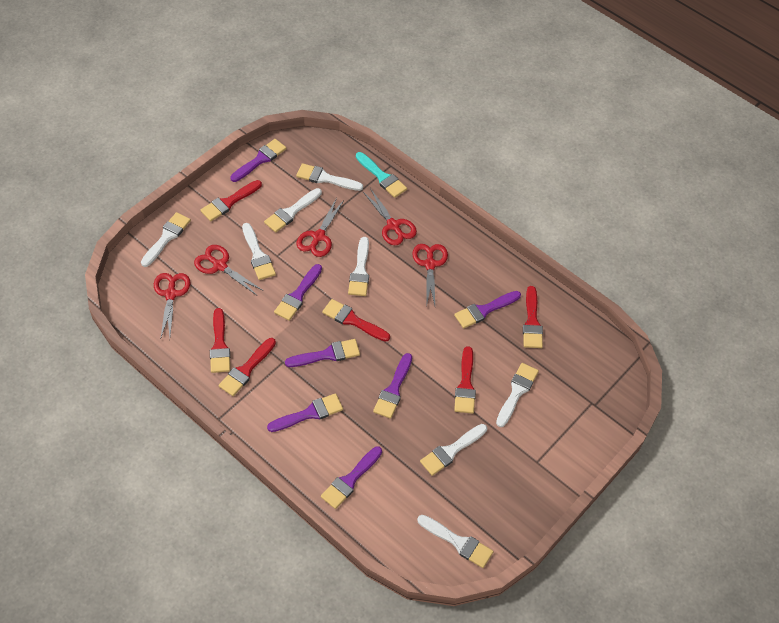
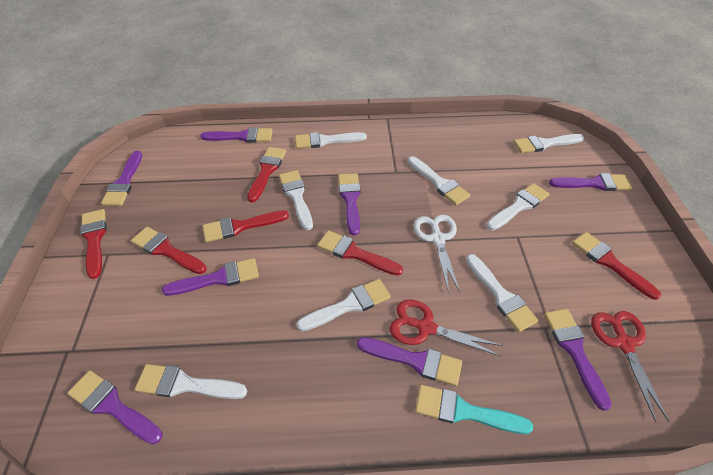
purple brush: 7 -> 8
red scissors: 5 -> 2
white scissors: 0 -> 1

